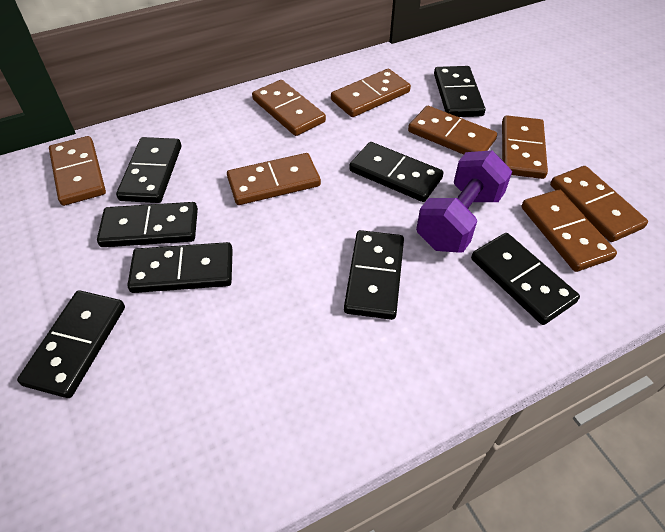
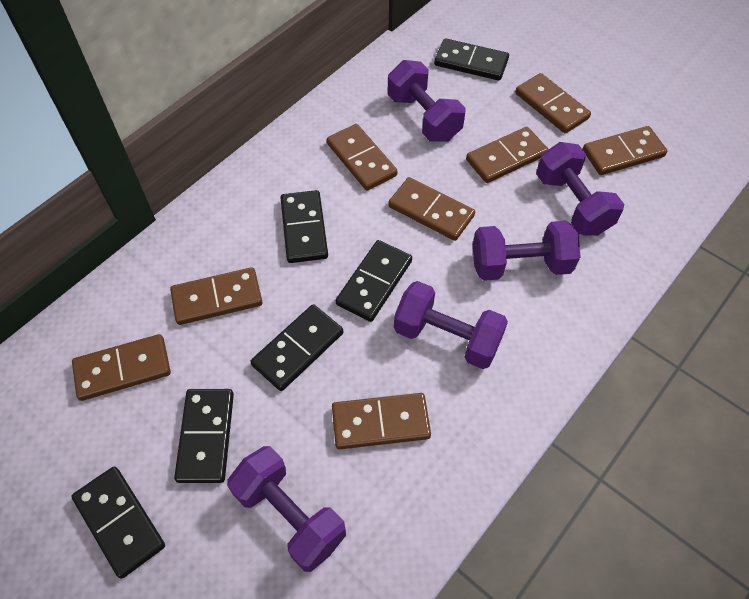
black domino: 8 -> 6
purple dumbbell: 1 -> 5

